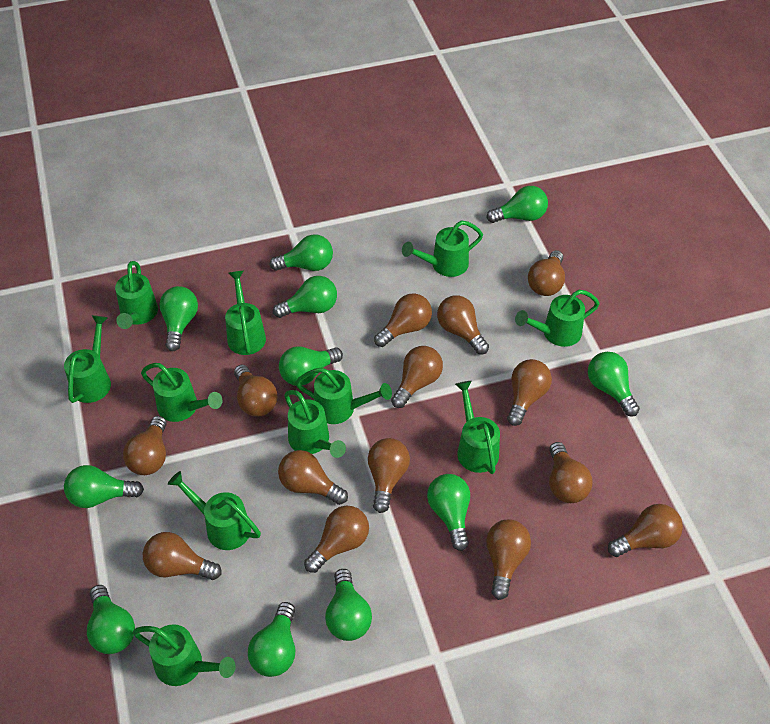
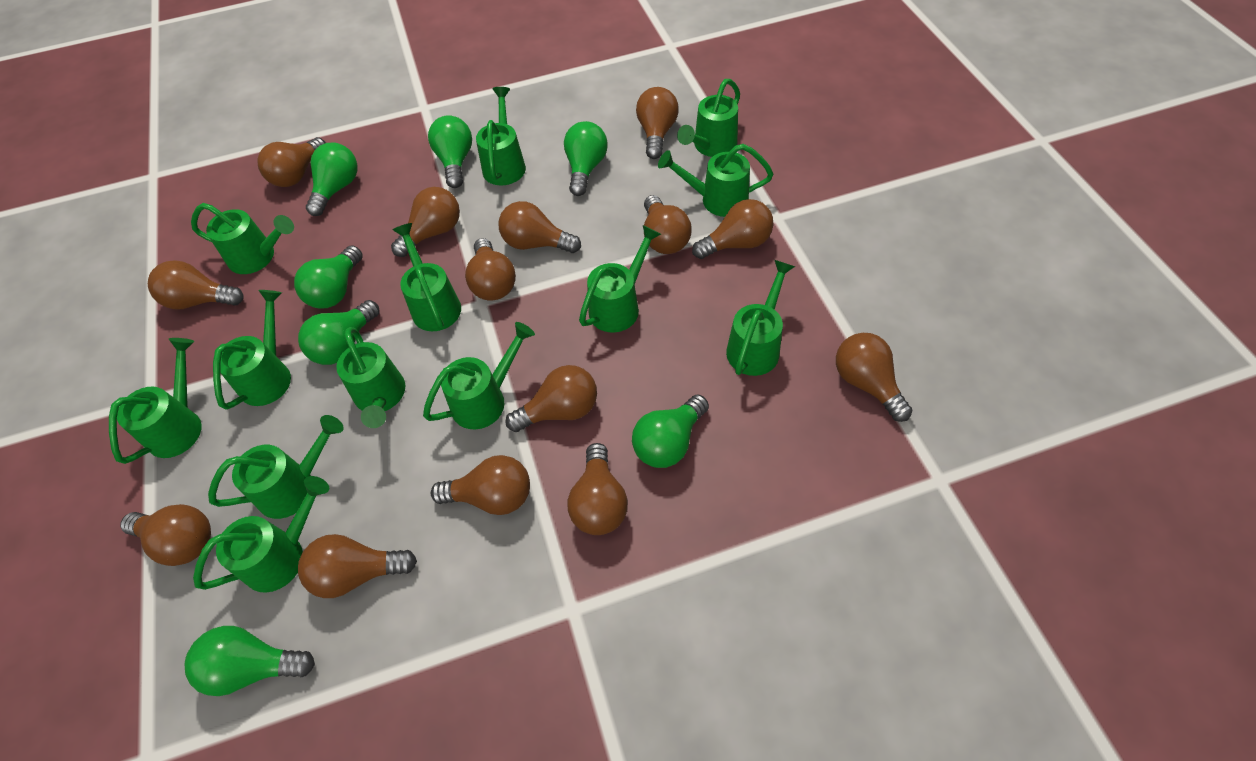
green light bulb: 11 -> 7
green watering can: 11 -> 13

